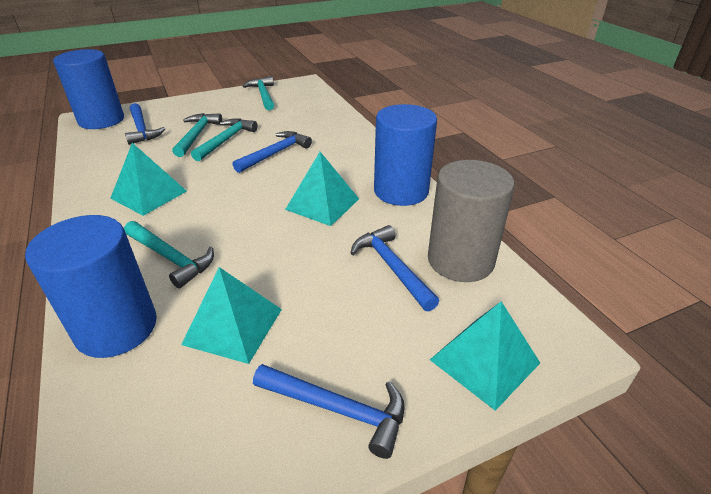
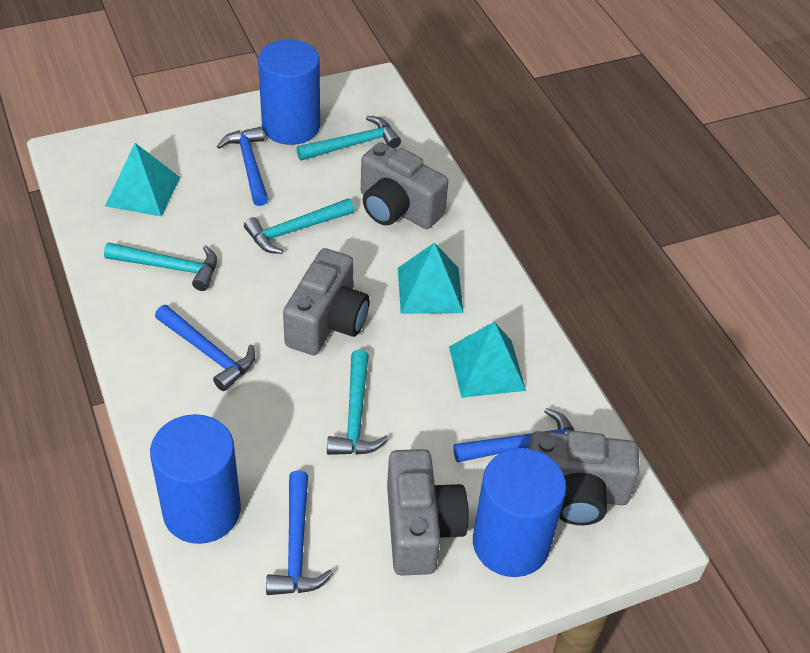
grey camera: 0 -> 4
grey cylinder: 1 -> 0
turquoise pyramid: 4 -> 3

